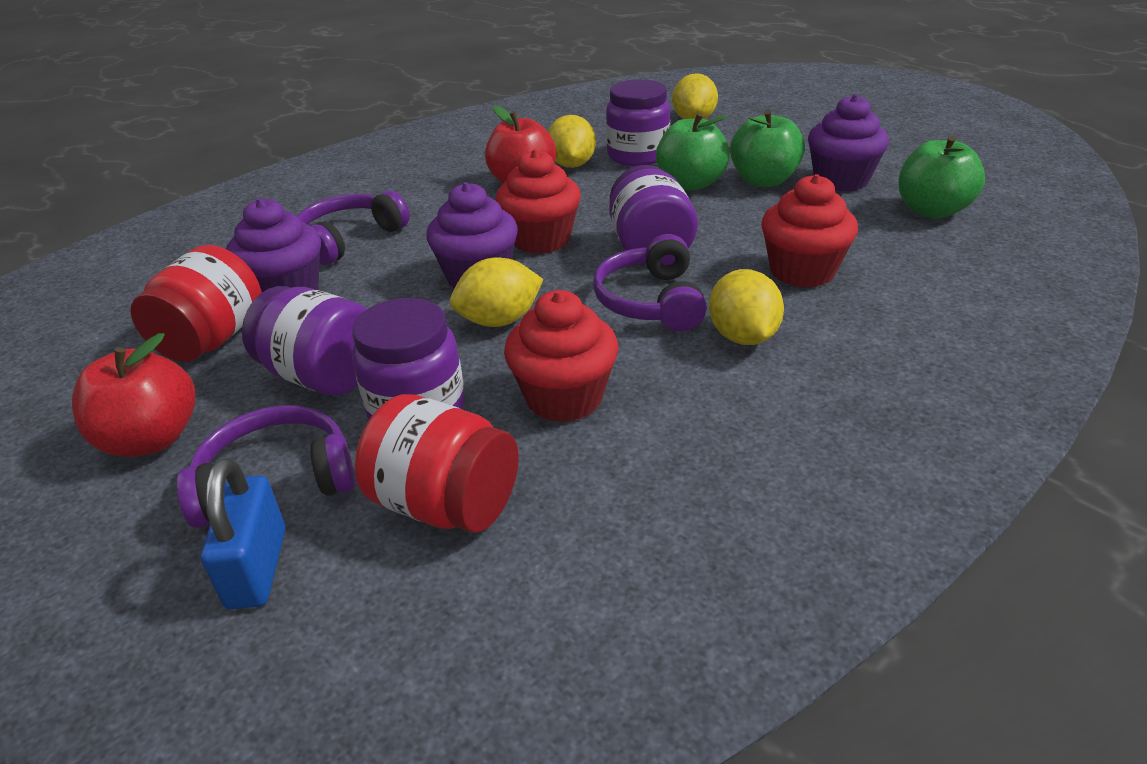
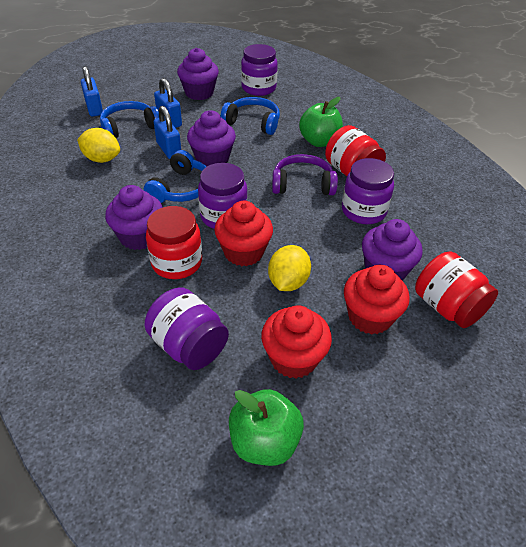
blue headphones: 0 -> 3
blue padlock: 1 -> 3
green apple: 3 -> 2
purple cupcake: 3 -> 4
purple headphones: 3 -> 1
red apple: 2 -> 0
red jar: 2 -> 3
yellow lemon: 4 -> 2

